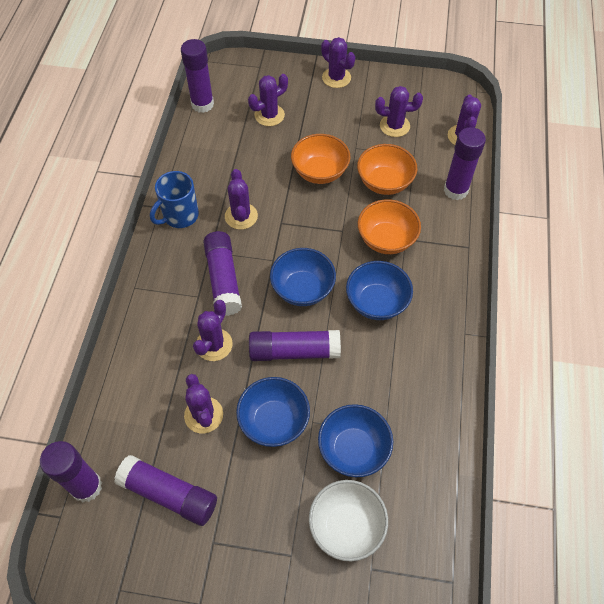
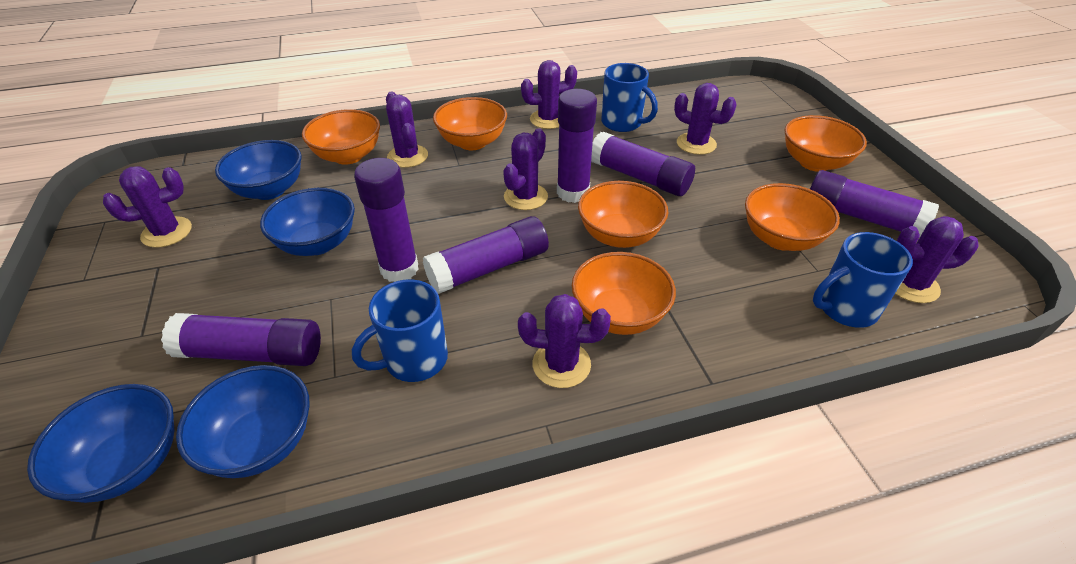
blue mug: 1 -> 3
orange bowl: 3 -> 6
white bowl: 1 -> 0

